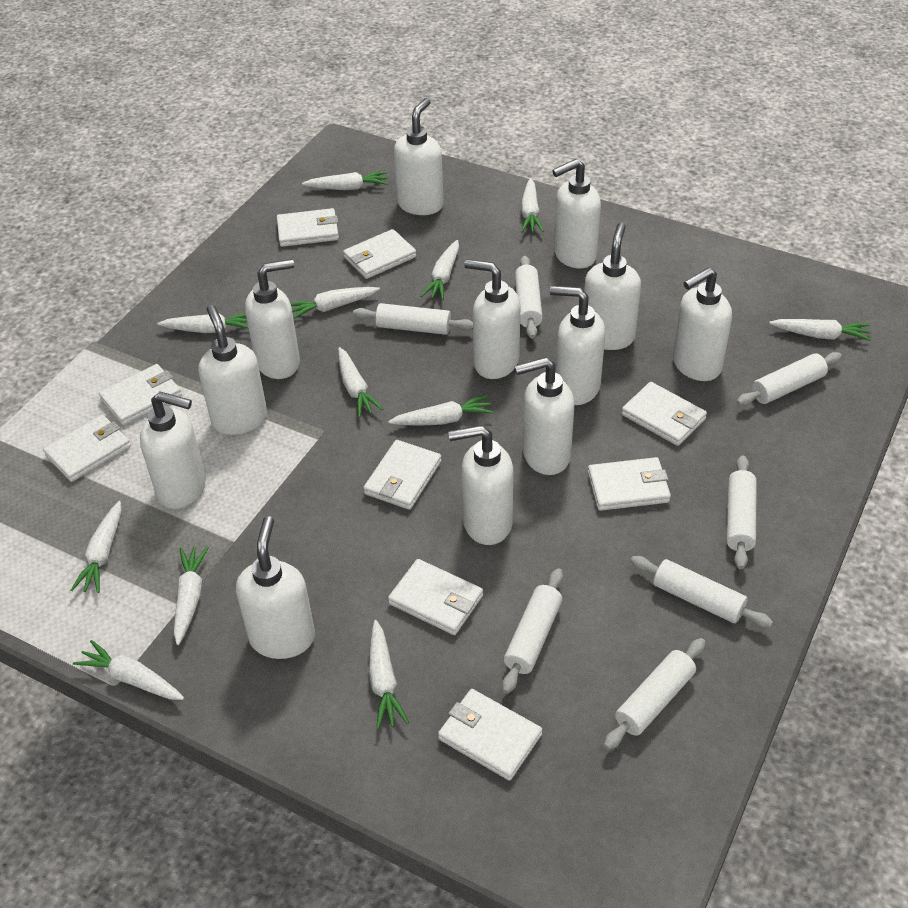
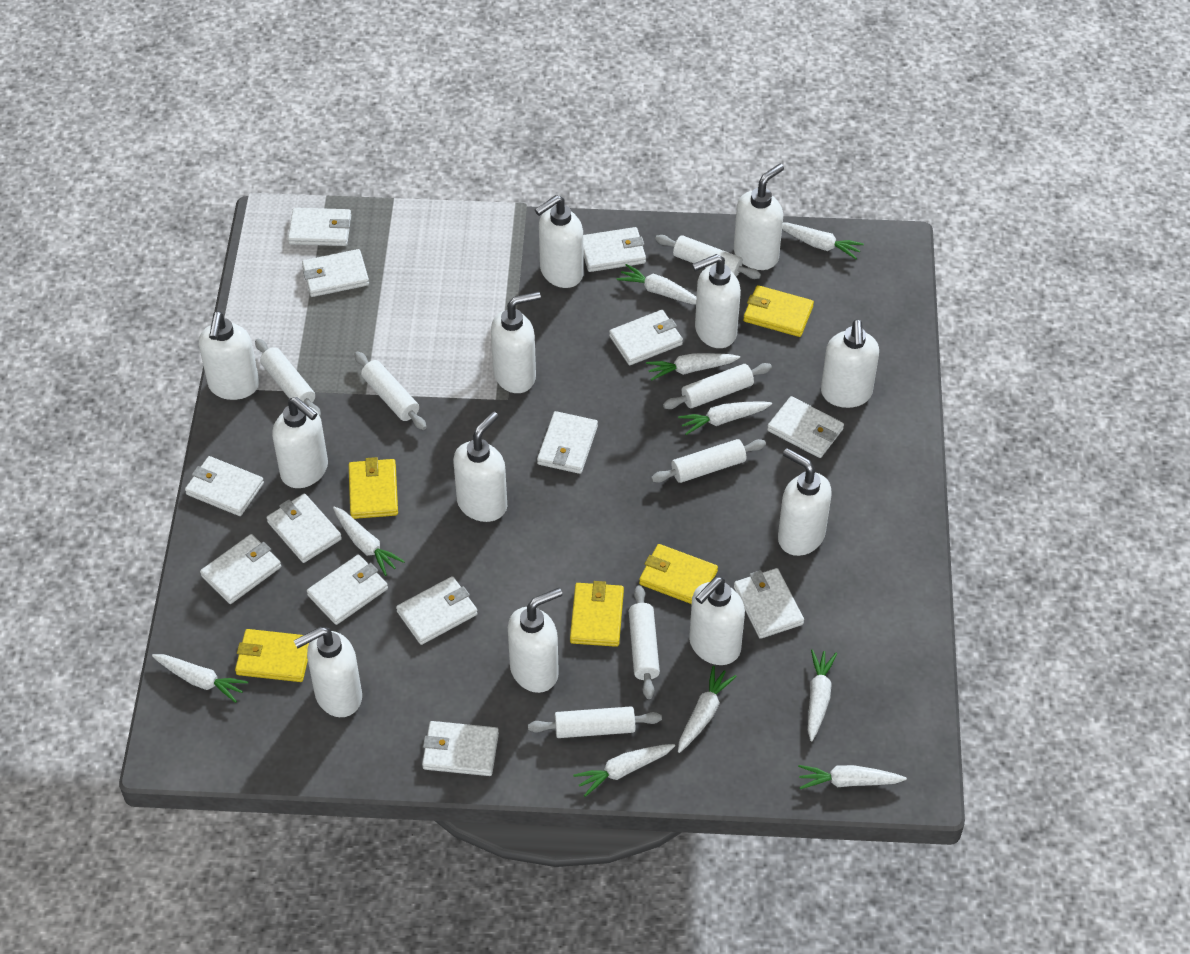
white carrot: 12 -> 10
white wallet: 9 -> 13
yellow wallet: 0 -> 5

